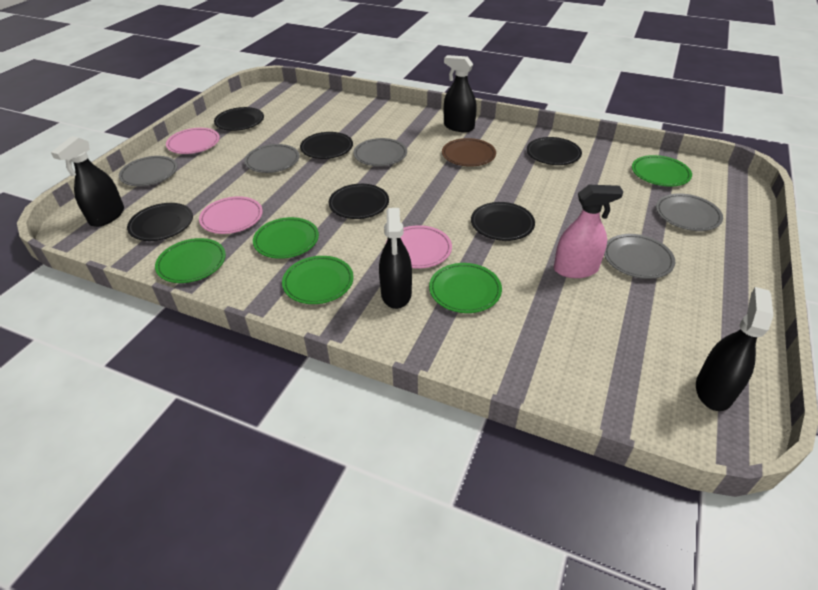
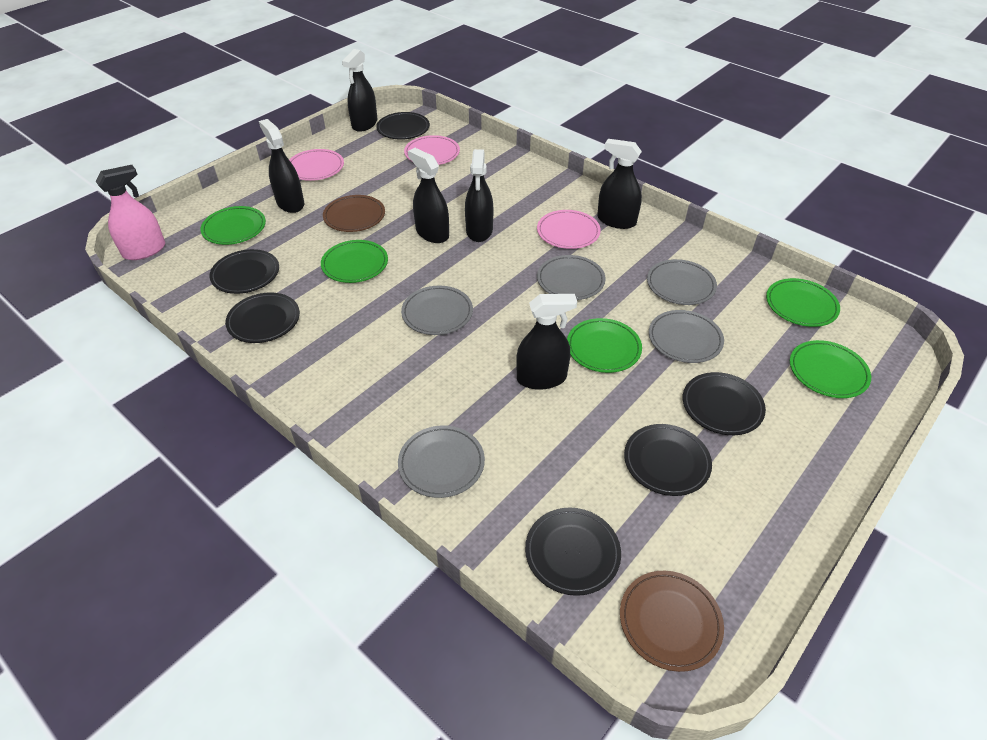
black spray bottle: 4 -> 6
brown plate: 1 -> 2

